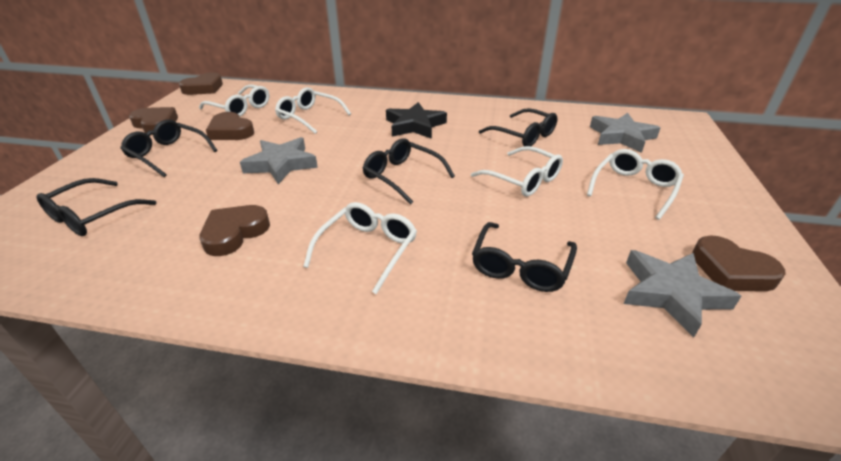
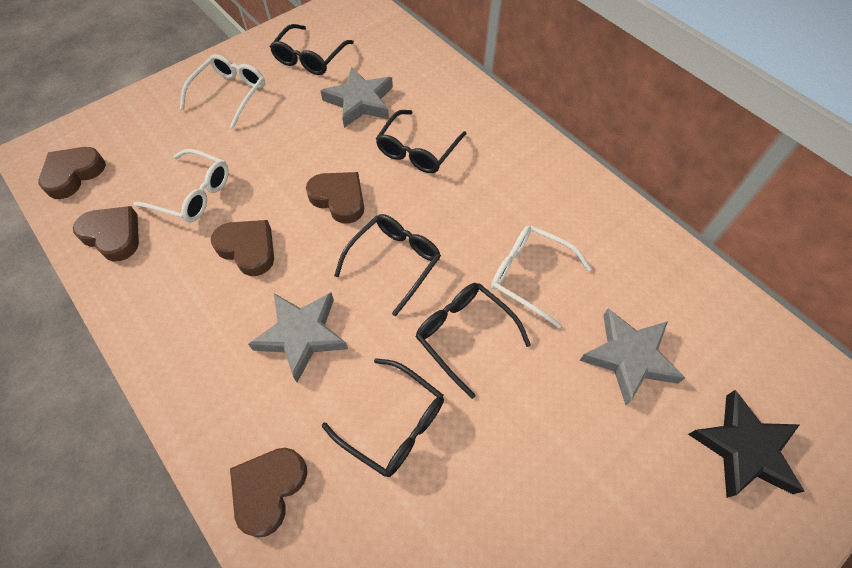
white glasses: 5 -> 3

